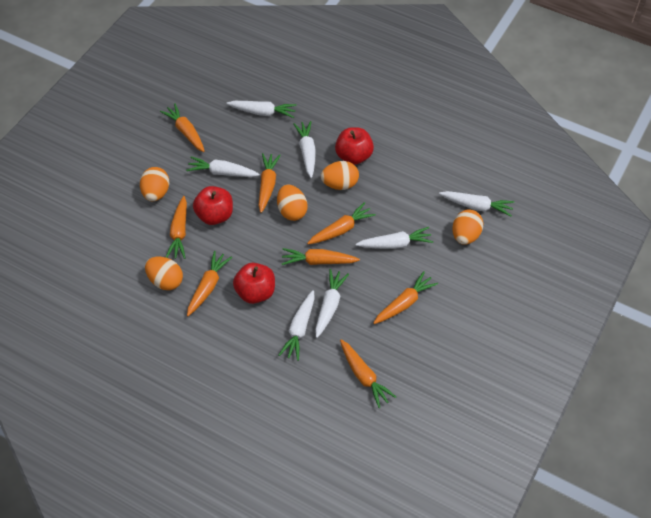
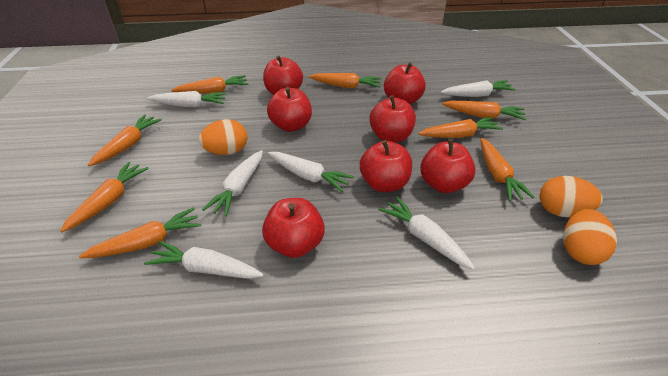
orange egg: 5 -> 3
red apple: 3 -> 7
white carrot: 7 -> 6

